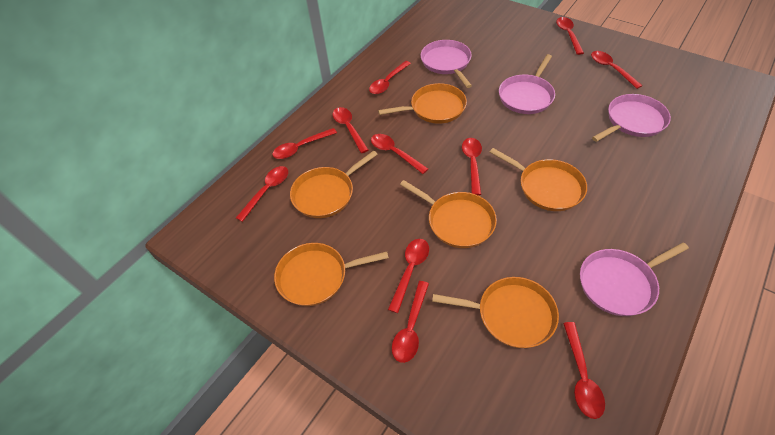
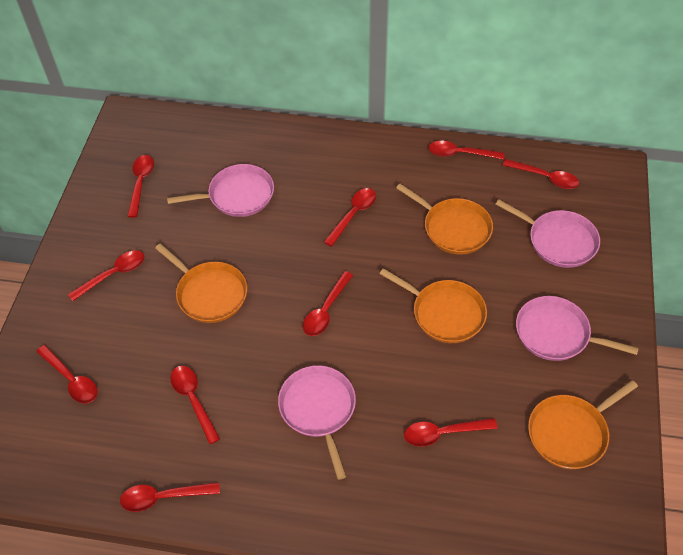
orange pan: 6 -> 4
red spoon: 11 -> 10

